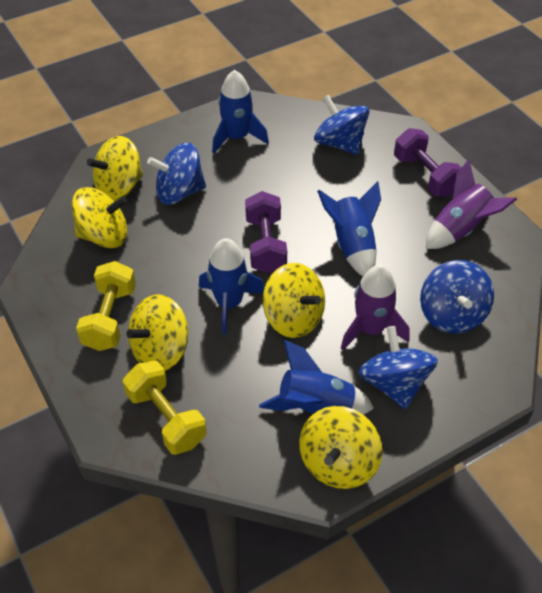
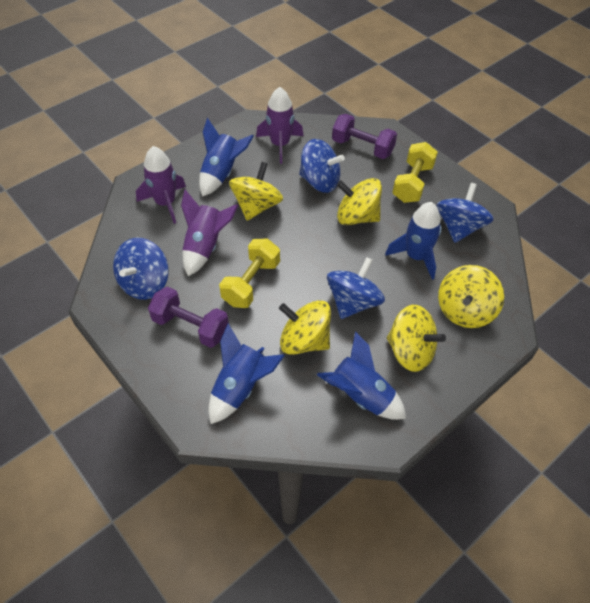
purple rocket: 2 -> 3

